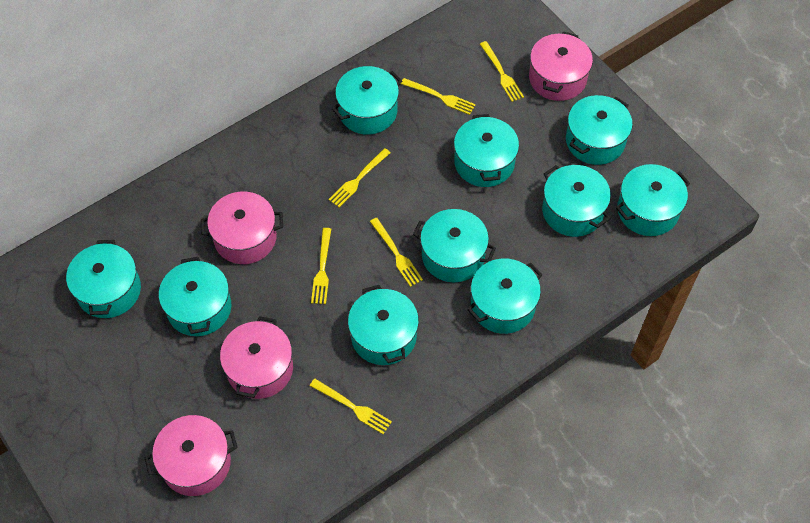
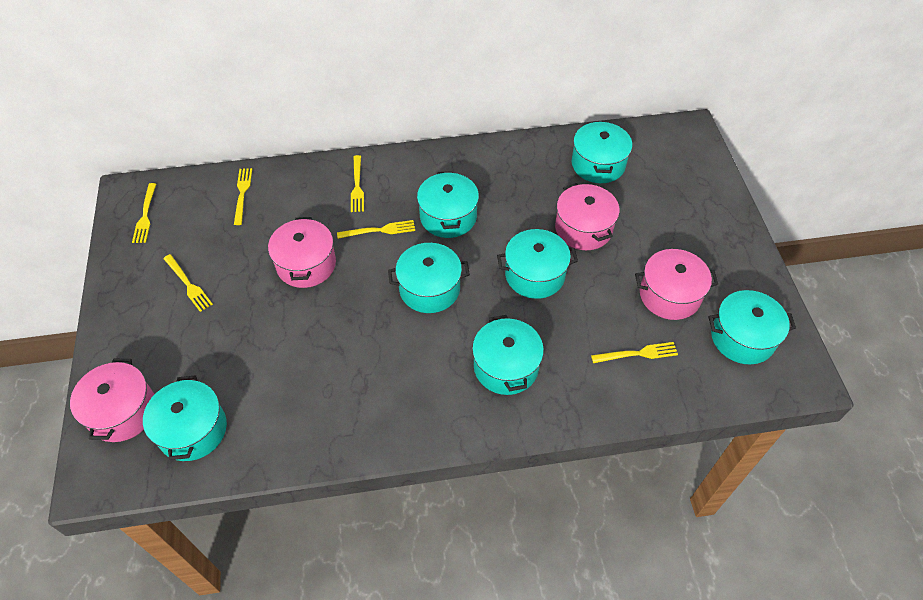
turquoise pot: 10 -> 7

